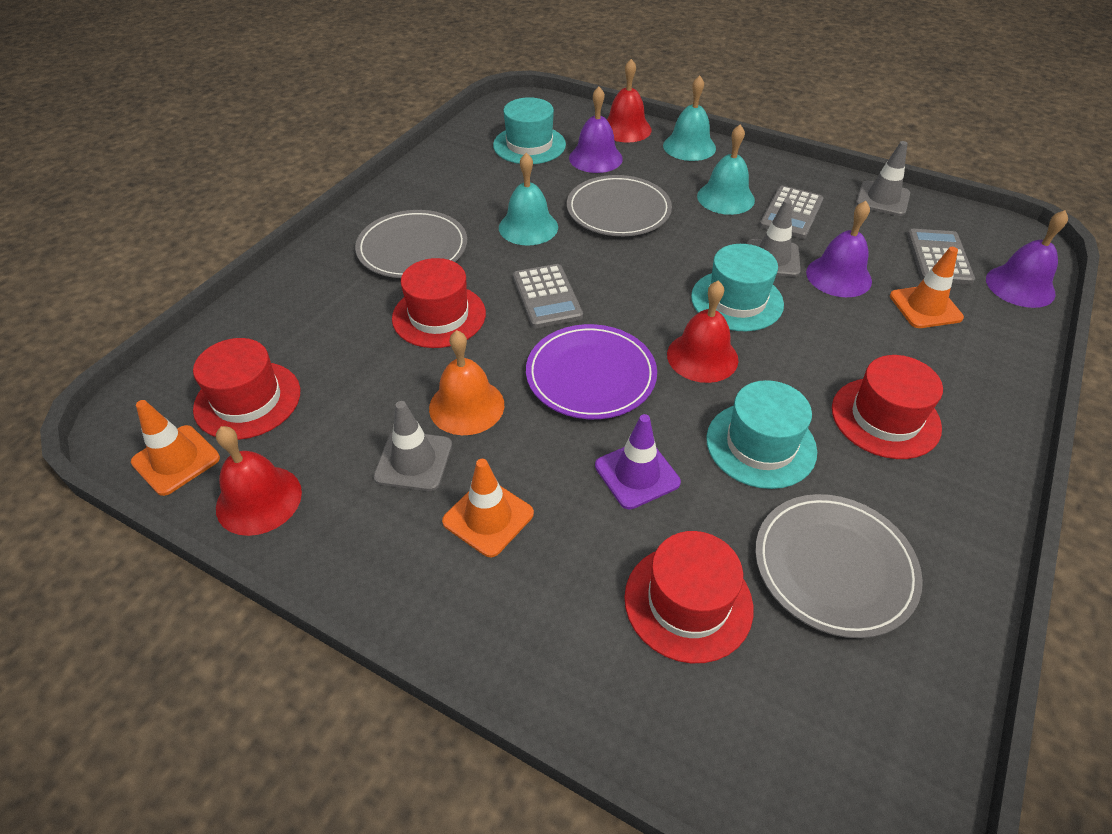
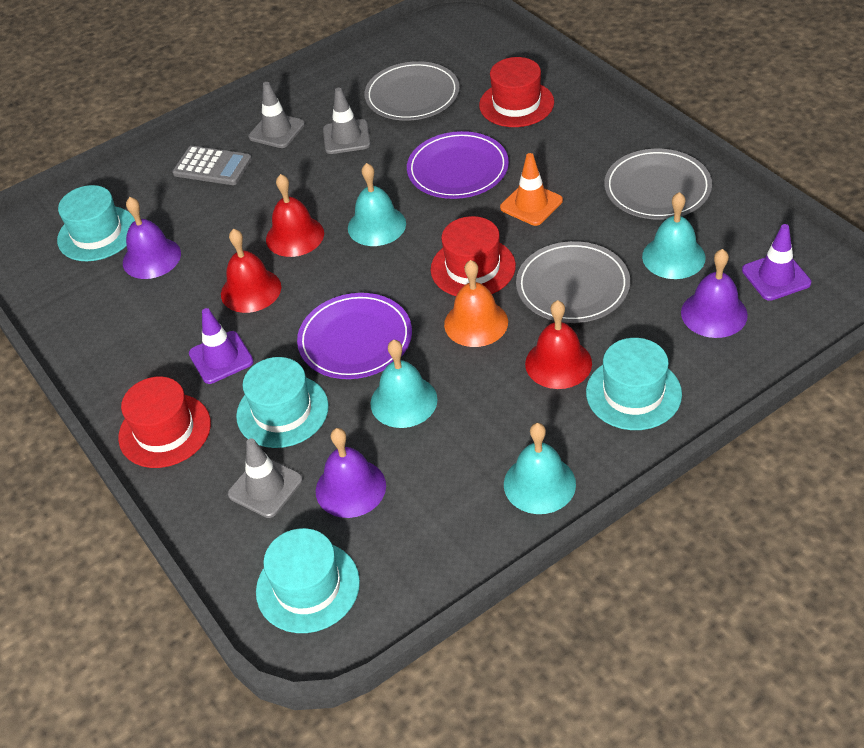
grey calculator: 3 -> 1
orange traffic cone: 3 -> 1
purple plate: 1 -> 2
purple traffic cone: 1 -> 2
red hat: 4 -> 3
turquoise bell: 3 -> 4
turquoise hat: 3 -> 4

